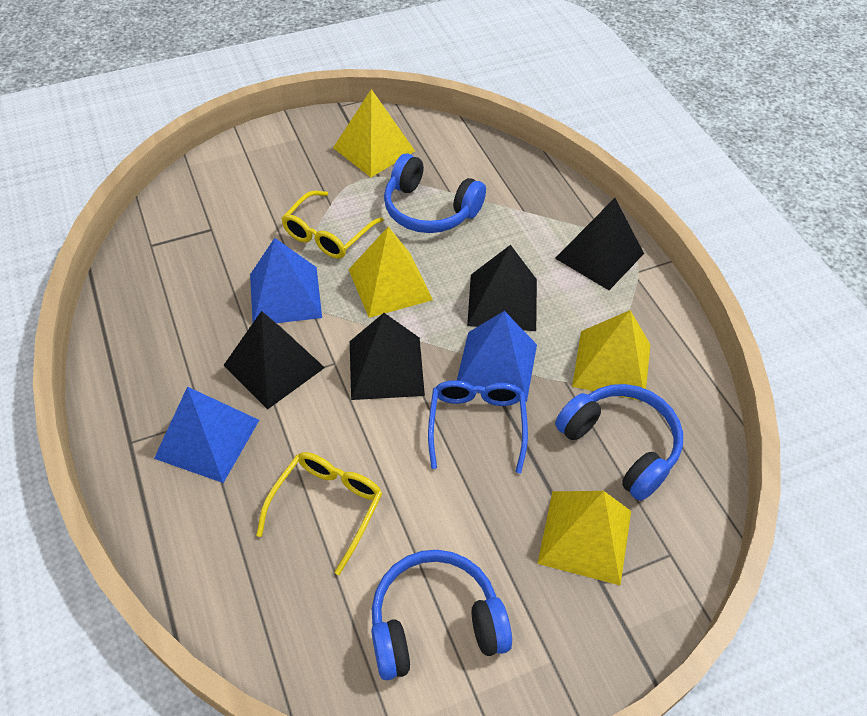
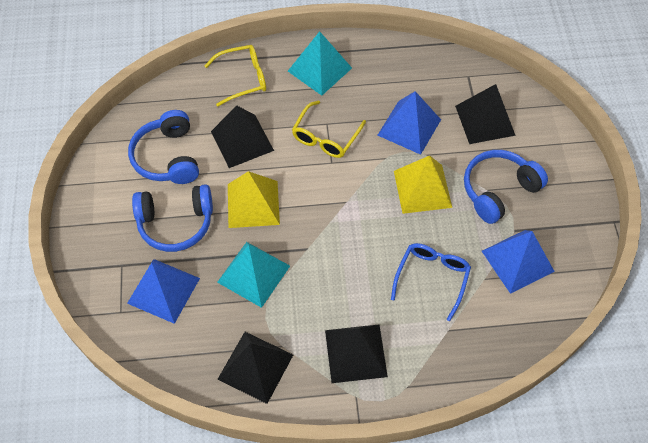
turquoise pyramid: 0 -> 2
yellow pyramid: 4 -> 2

